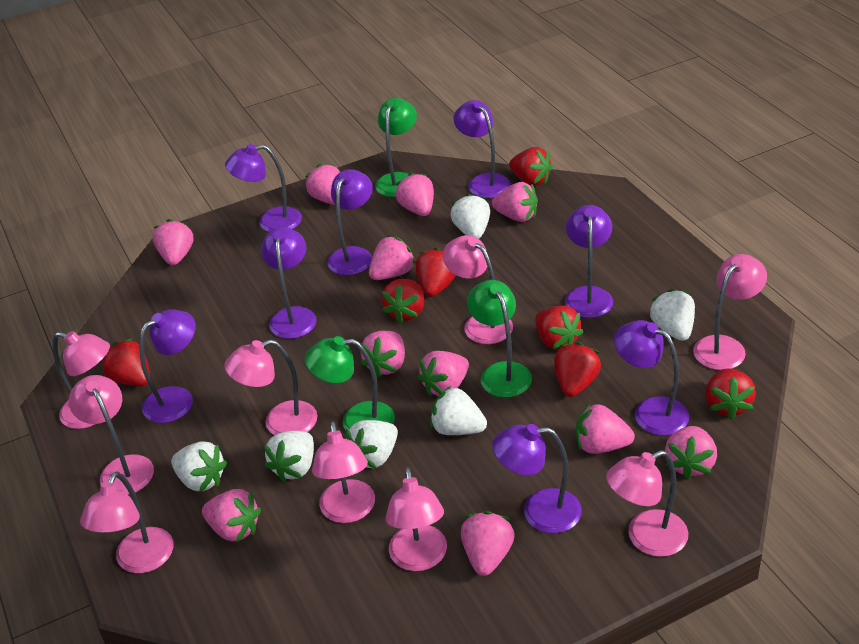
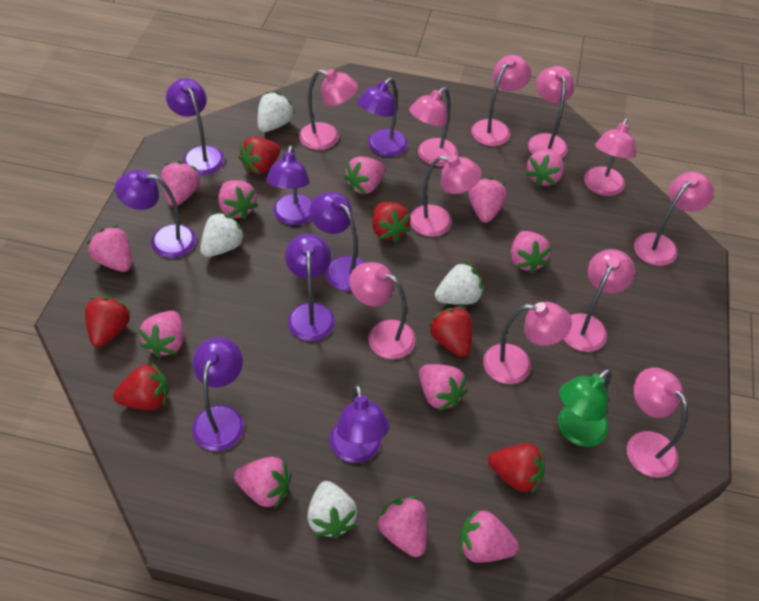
green lamp: 3 -> 1
pink lamp: 9 -> 11
pink strawberry: 11 -> 12
red strawberry: 7 -> 6
white strawberry: 6 -> 4

